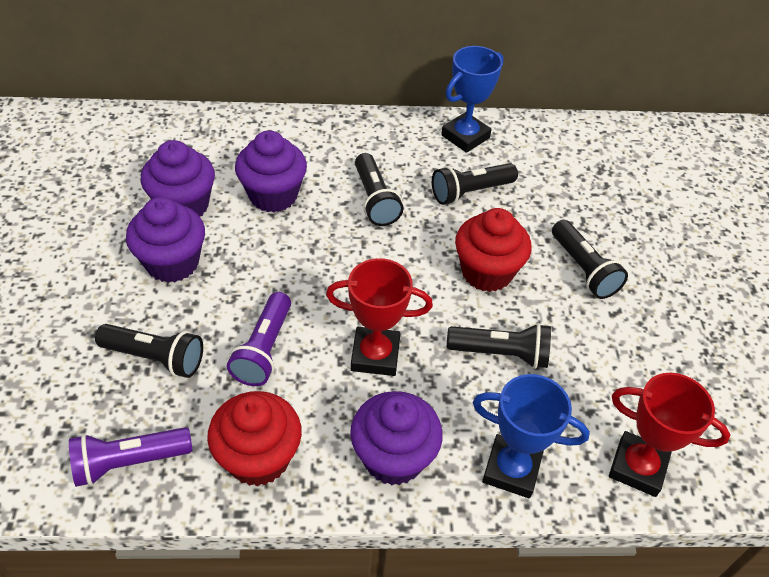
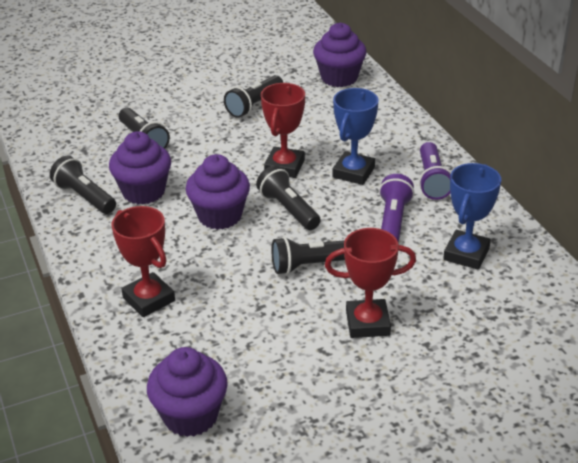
red cupcake: 2 -> 0
red trophy: 2 -> 3

